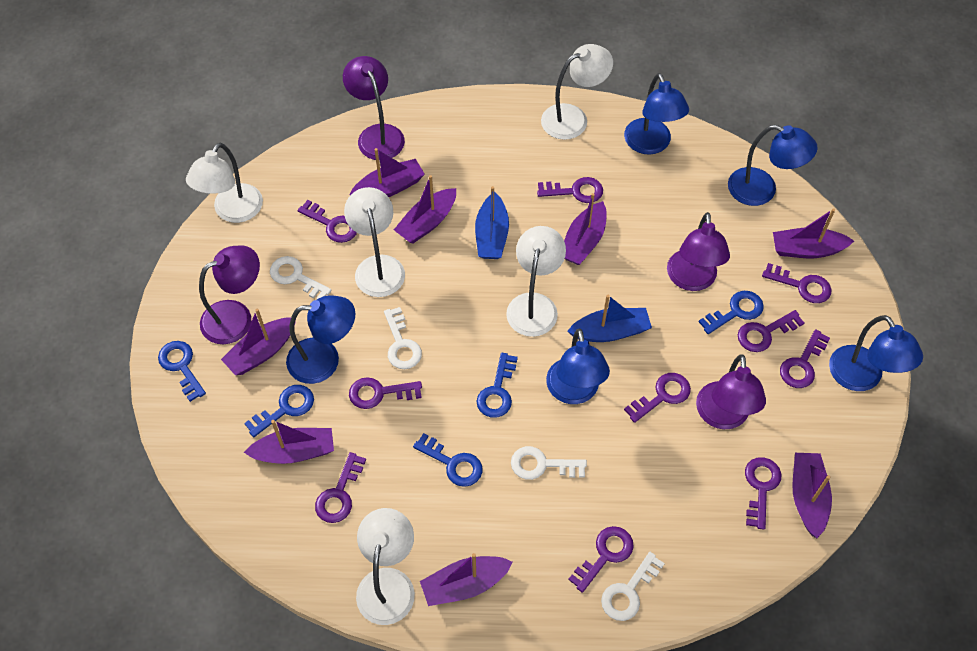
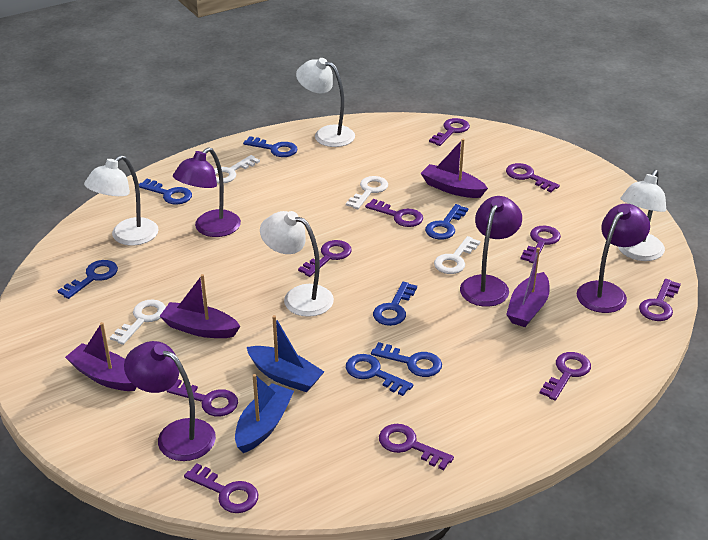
blue key: 5 -> 7
blue lamp: 5 -> 0
purple boat: 8 -> 4
white lamp: 5 -> 4

